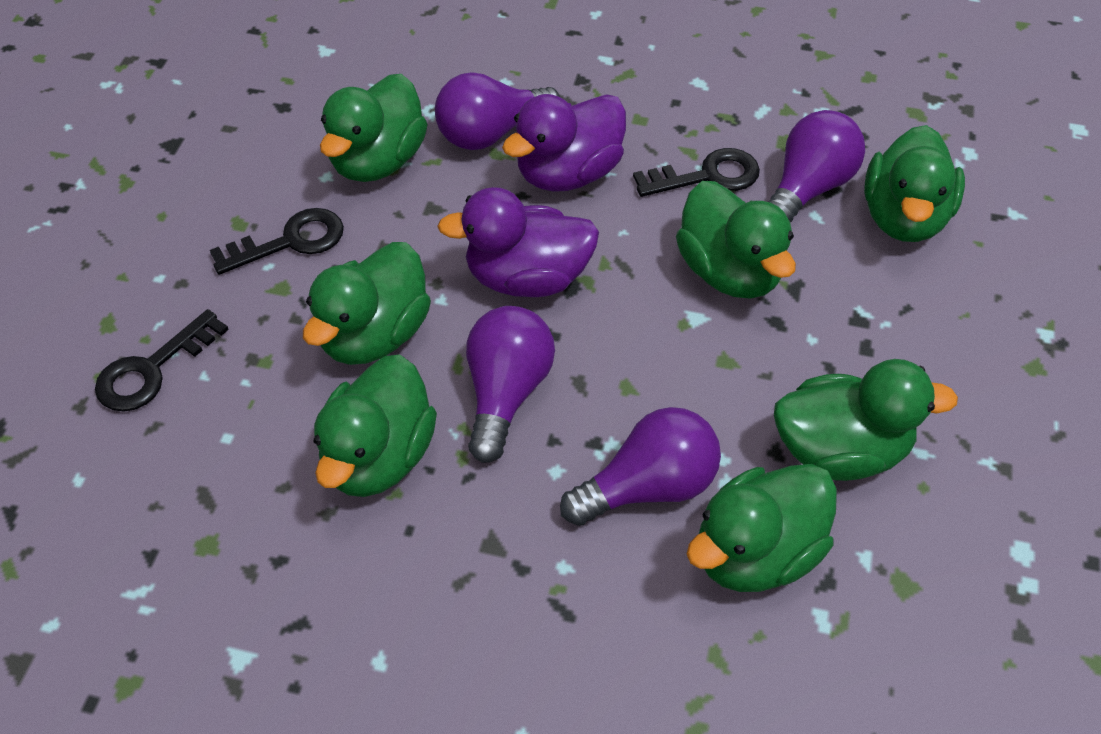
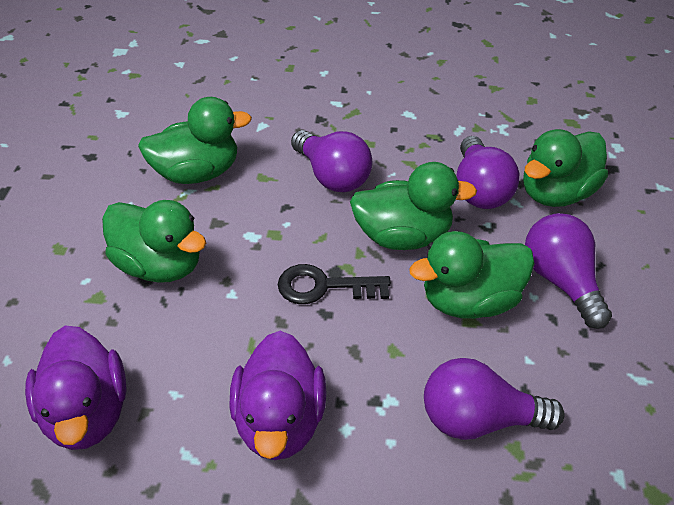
black key: 3 -> 1
green duck: 7 -> 5

